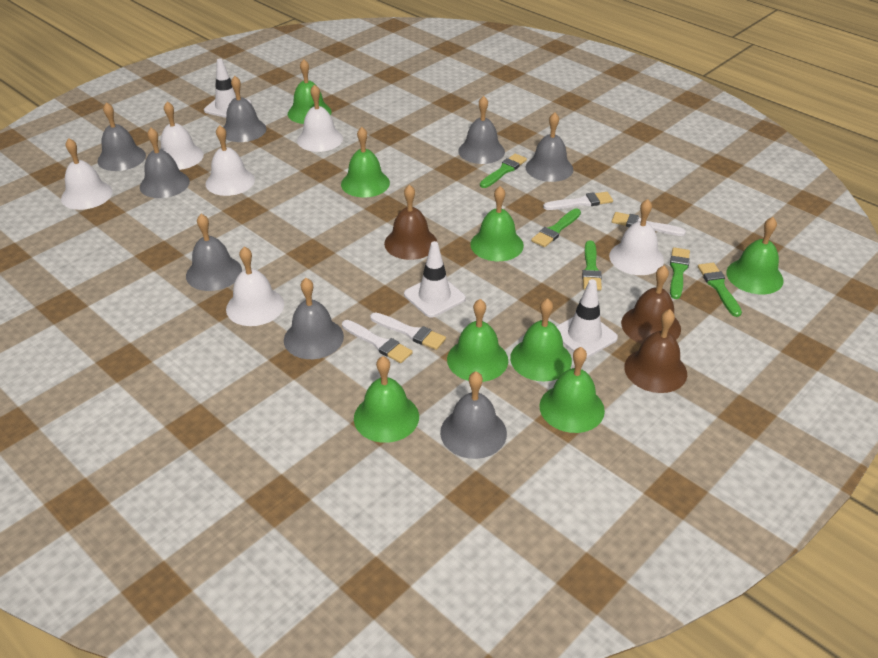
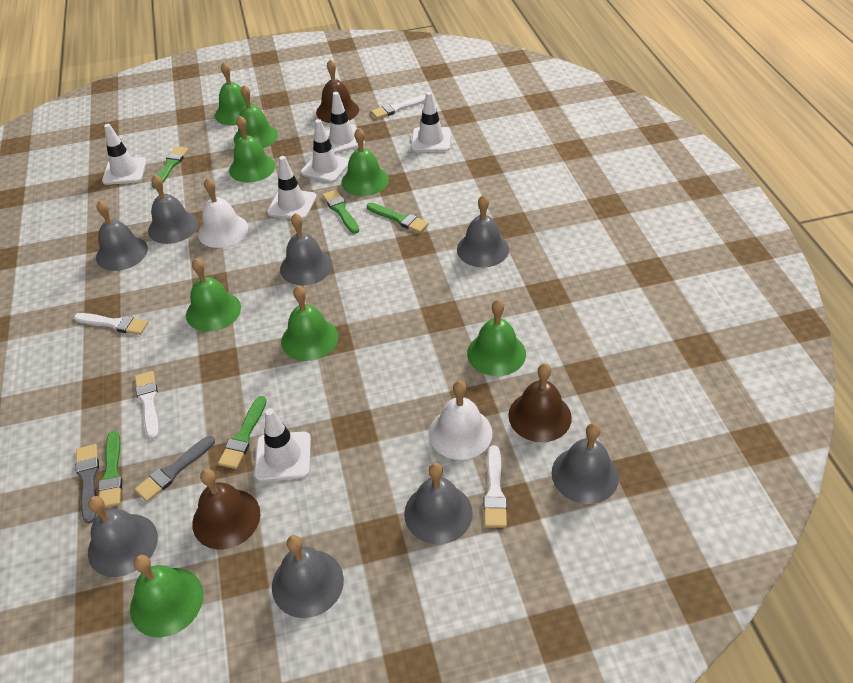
grey brush: 0 -> 2
white bell: 6 -> 2
white traffic cone: 3 -> 6

